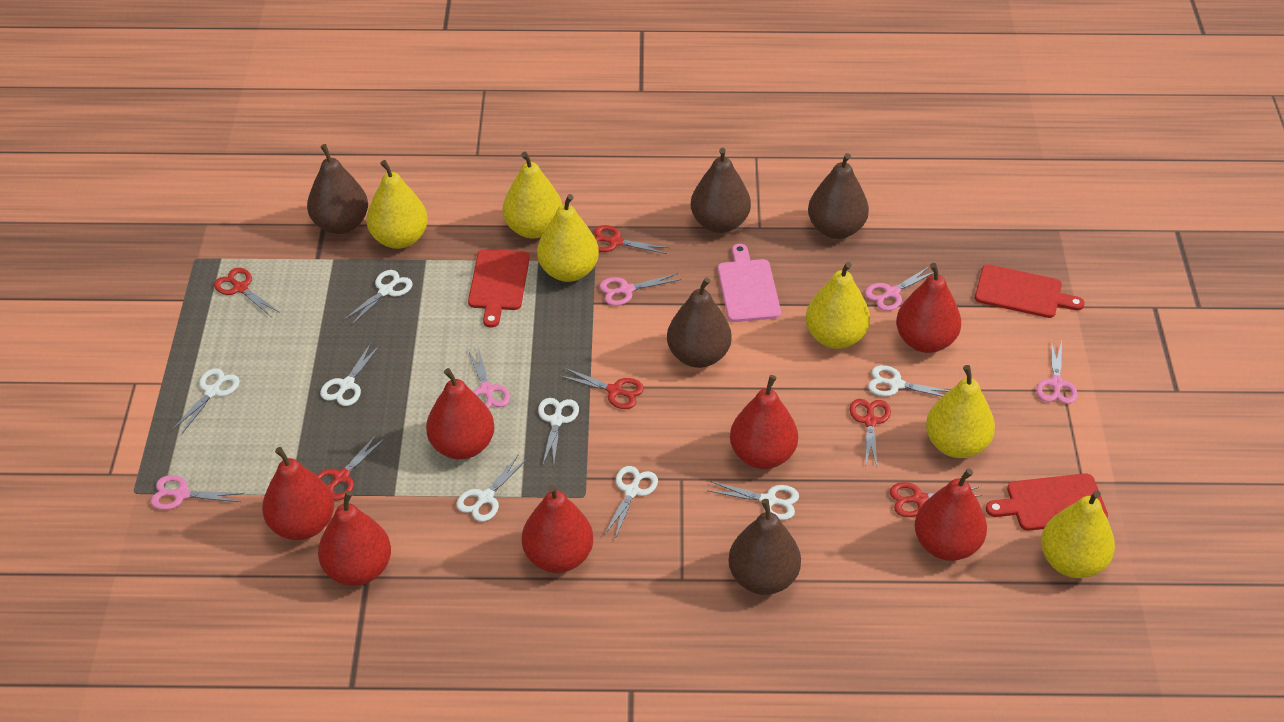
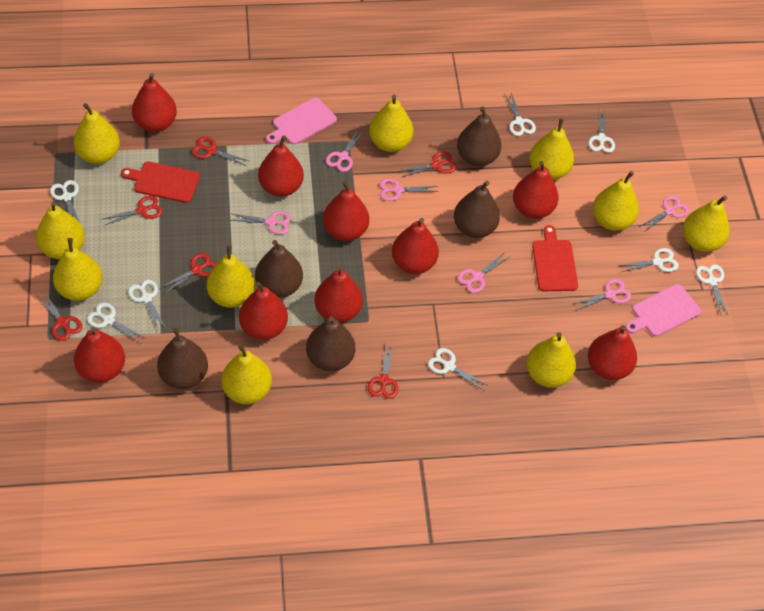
pink cutting board: 1 -> 2
pink scissors: 5 -> 6
red cutting board: 3 -> 2
red pear: 7 -> 9
yellow pear: 6 -> 10

